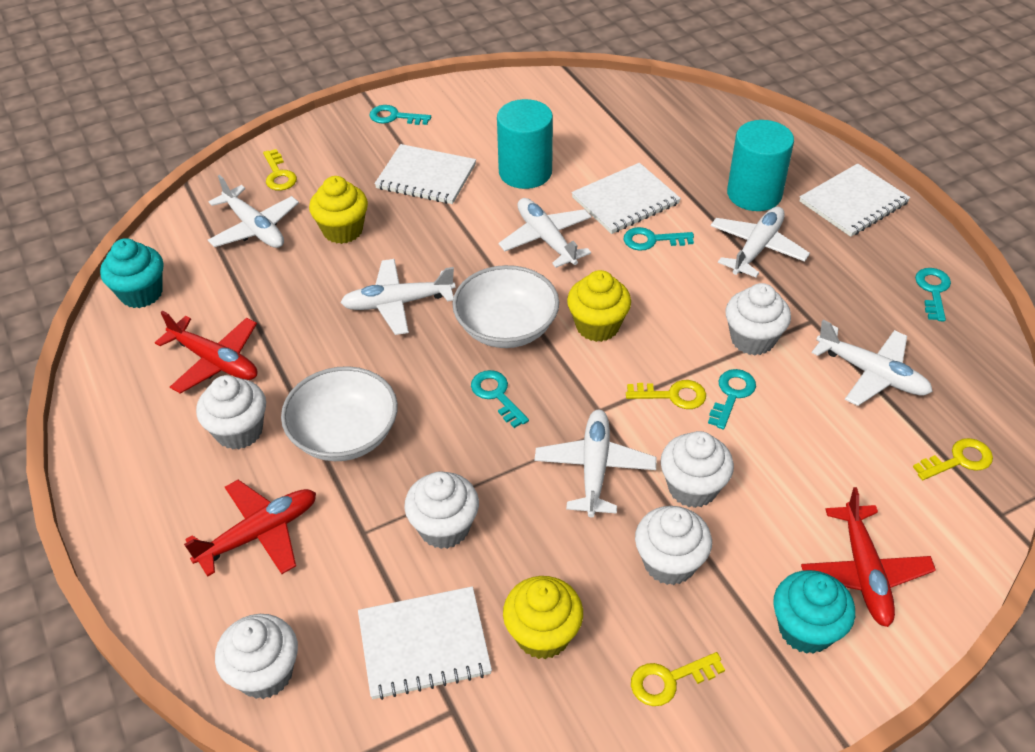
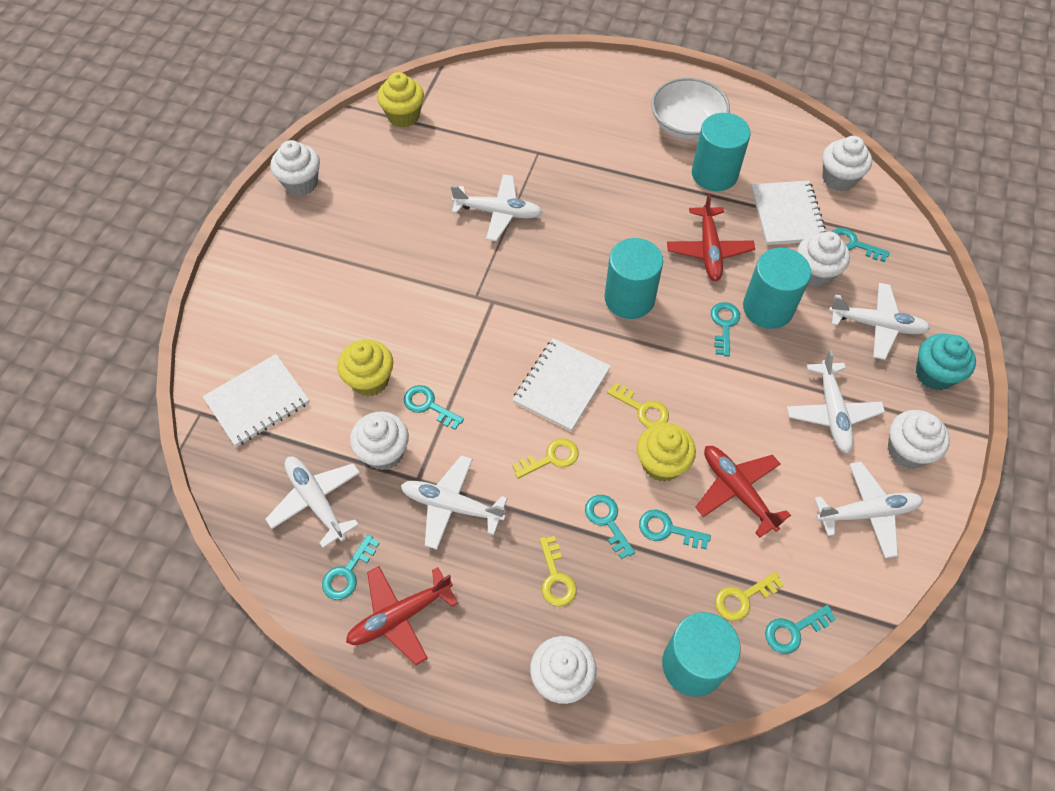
turquoise cupcake: 2 -> 1
turquoise cylinder: 2 -> 4
turquoise key: 5 -> 7
white bowl: 2 -> 1
white notebook: 4 -> 3

